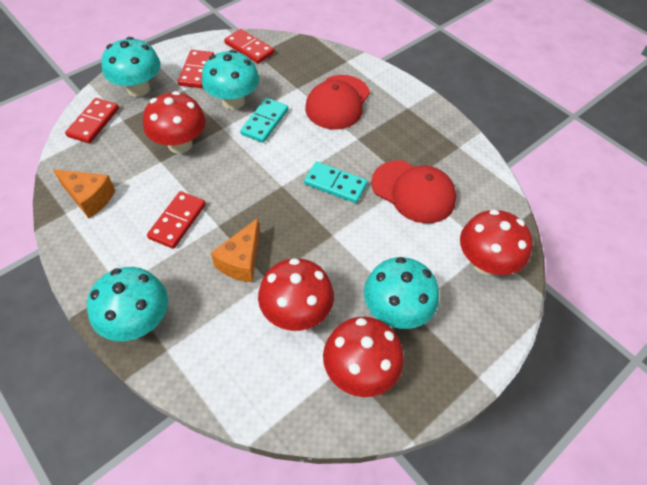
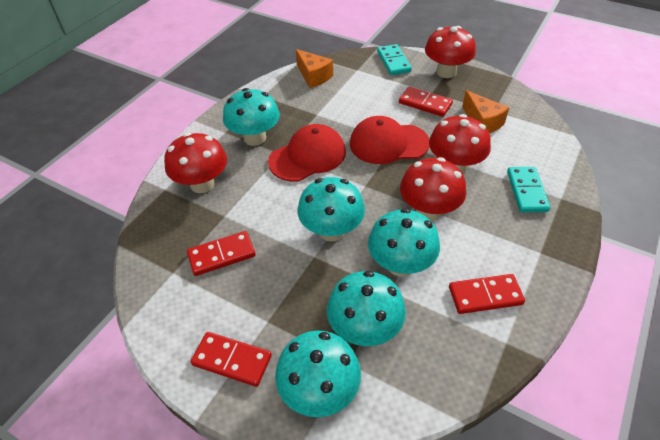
turquoise mushroom: 4 -> 5

